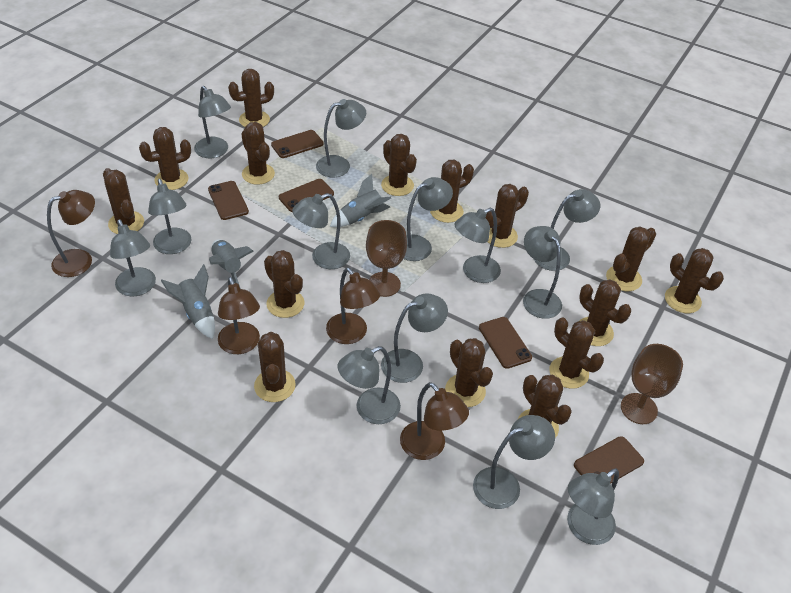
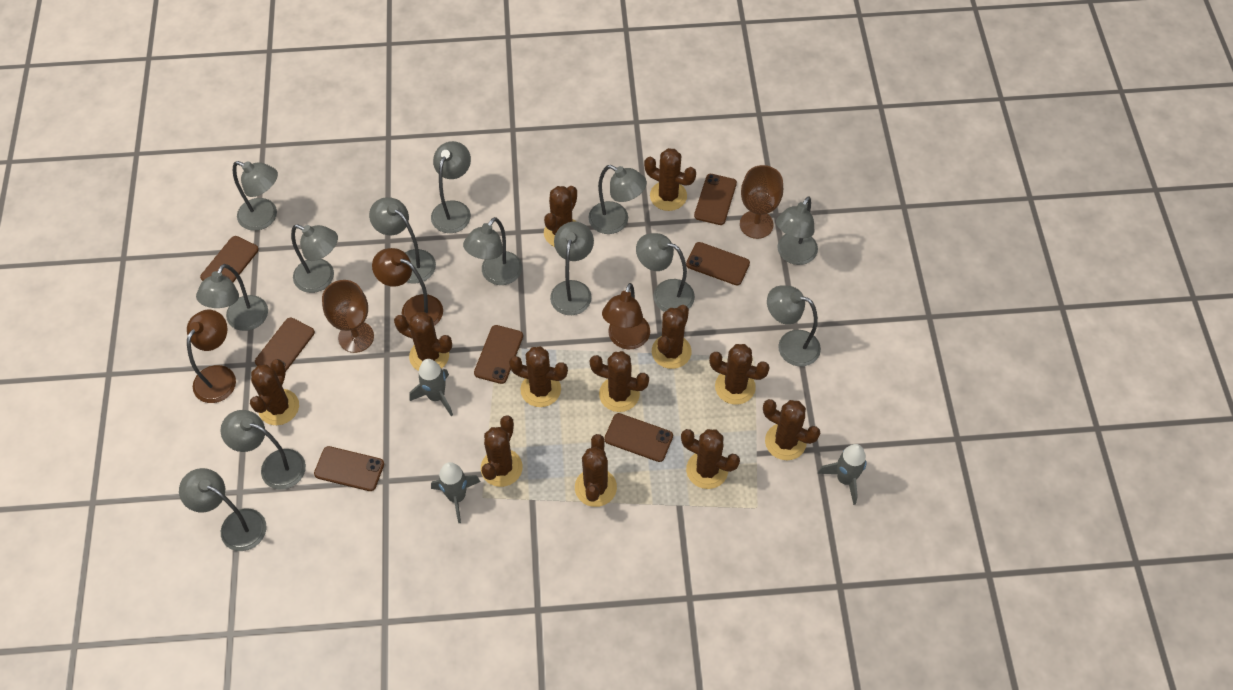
brown cactus: 15 -> 12
brown lamp: 4 -> 3
brown phone: 5 -> 7

